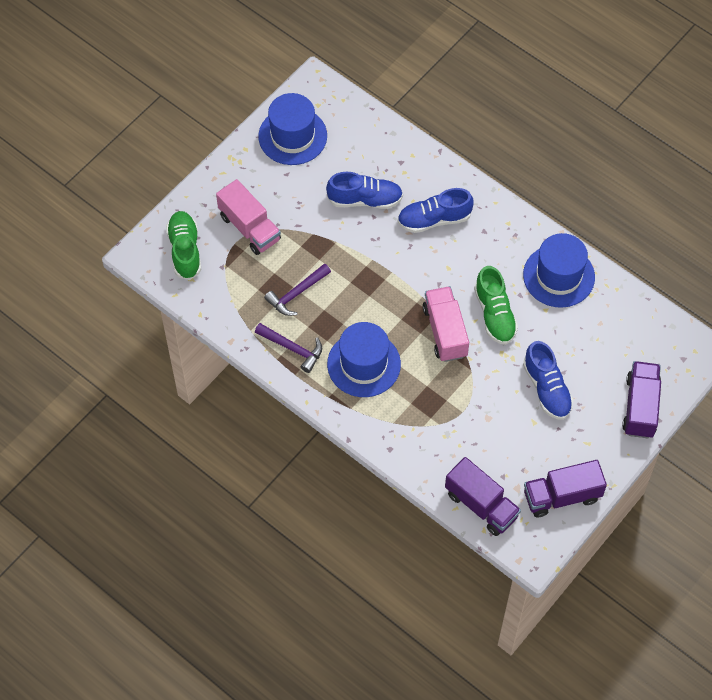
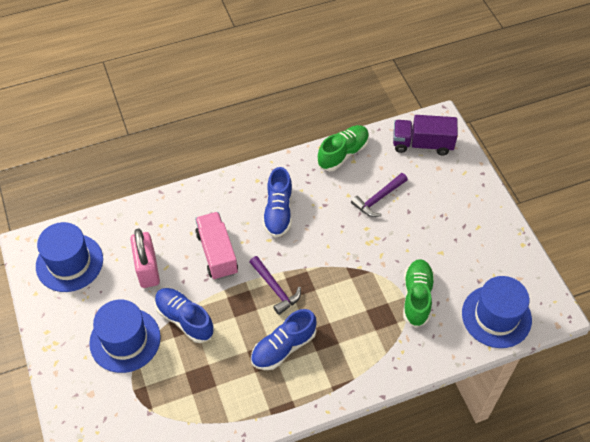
pink padlock: 0 -> 1
pink truck: 2 -> 1
purple truck: 3 -> 1

